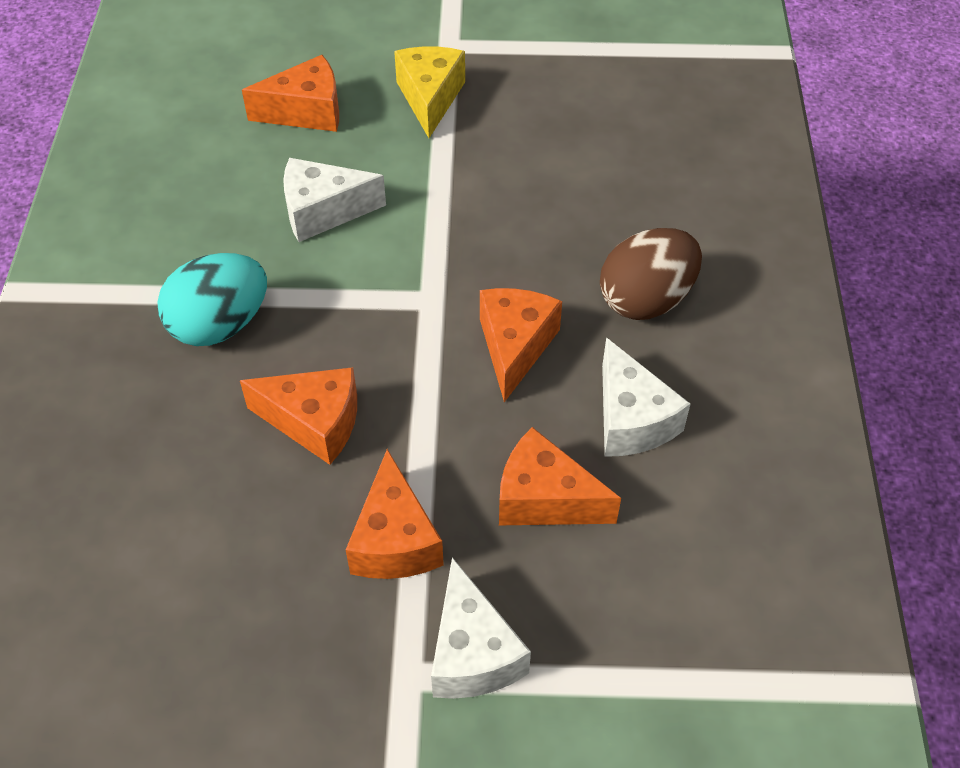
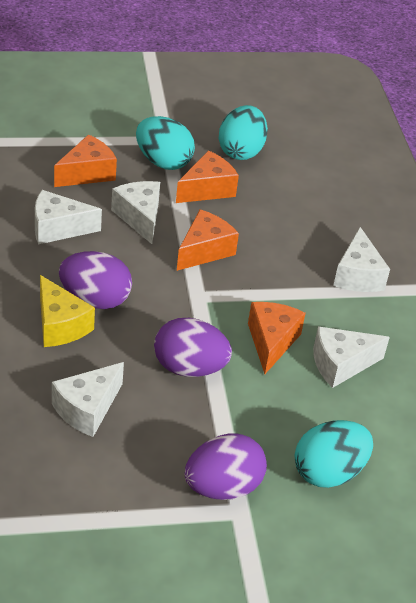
brown egg: 1 -> 0
orange cheese: 5 -> 4
purple egg: 0 -> 3
turquoise egg: 1 -> 3
white cheese: 3 -> 5

